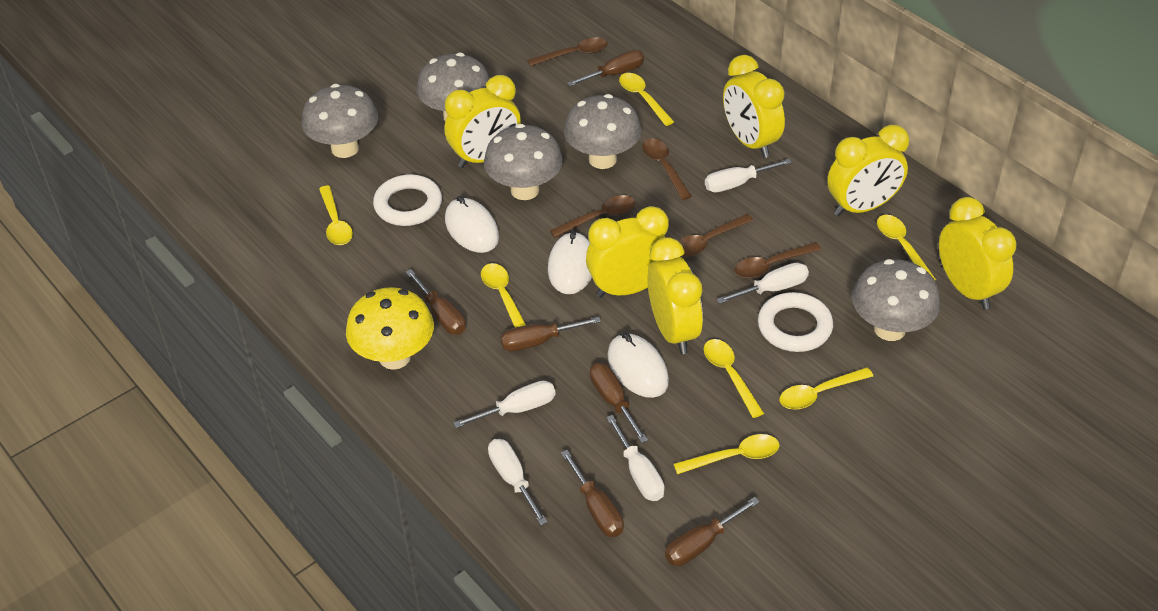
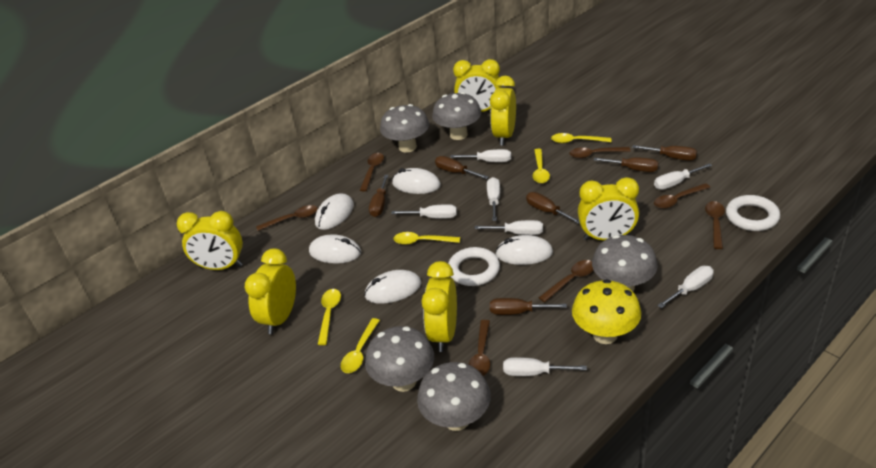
brown spoon: 5 -> 7
white mouse: 3 -> 5
white screwdriver: 5 -> 7
yellow spoon: 7 -> 5

